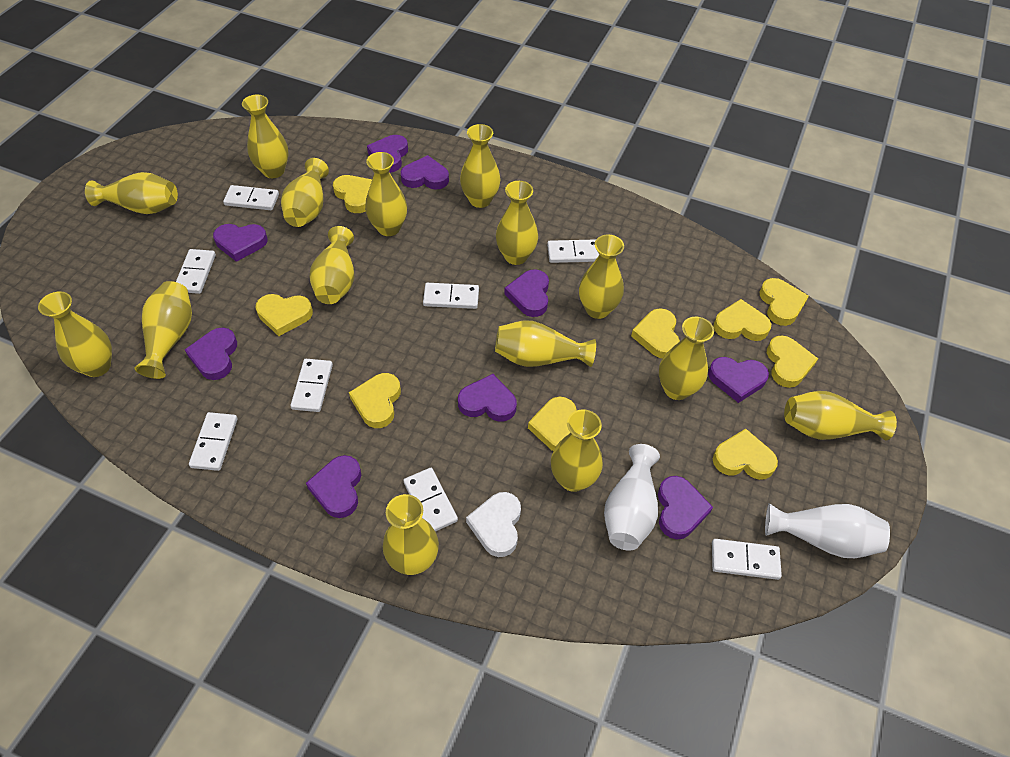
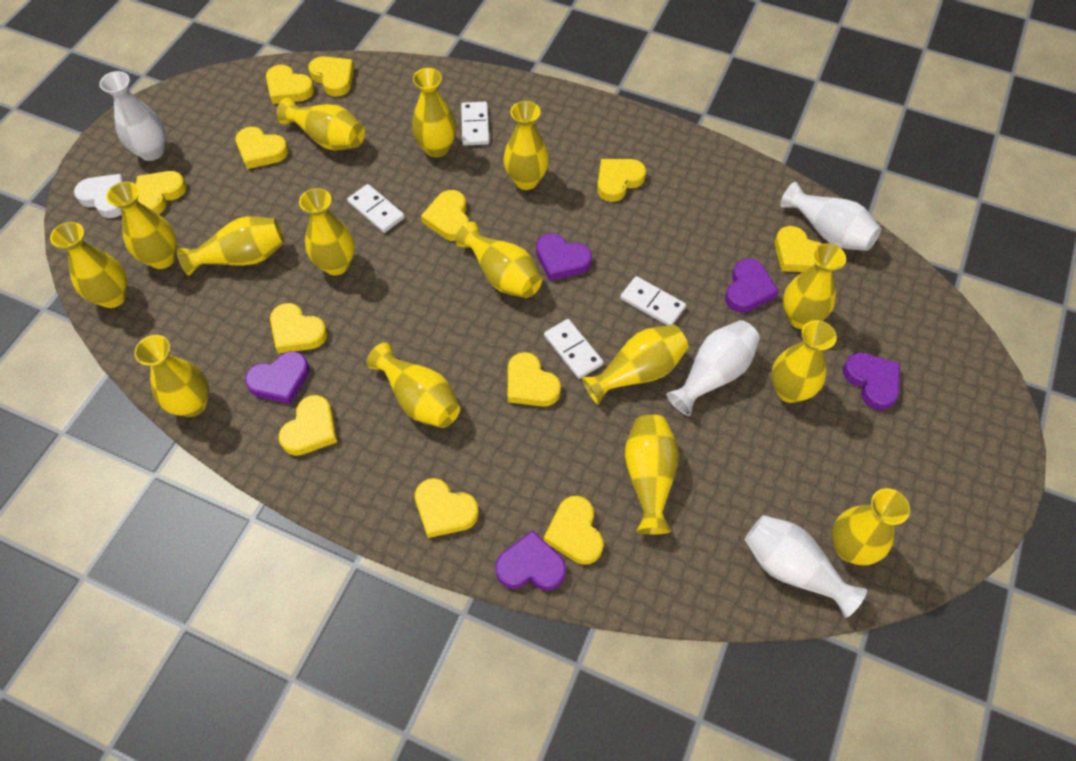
purple heart: 9 -> 5
white domino: 8 -> 4
white vase: 2 -> 4
yellow heart: 9 -> 12

